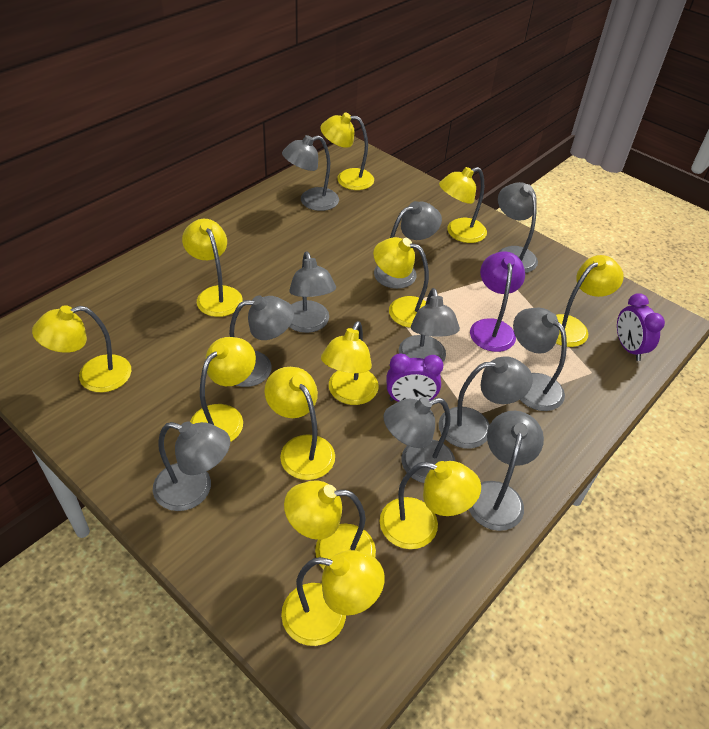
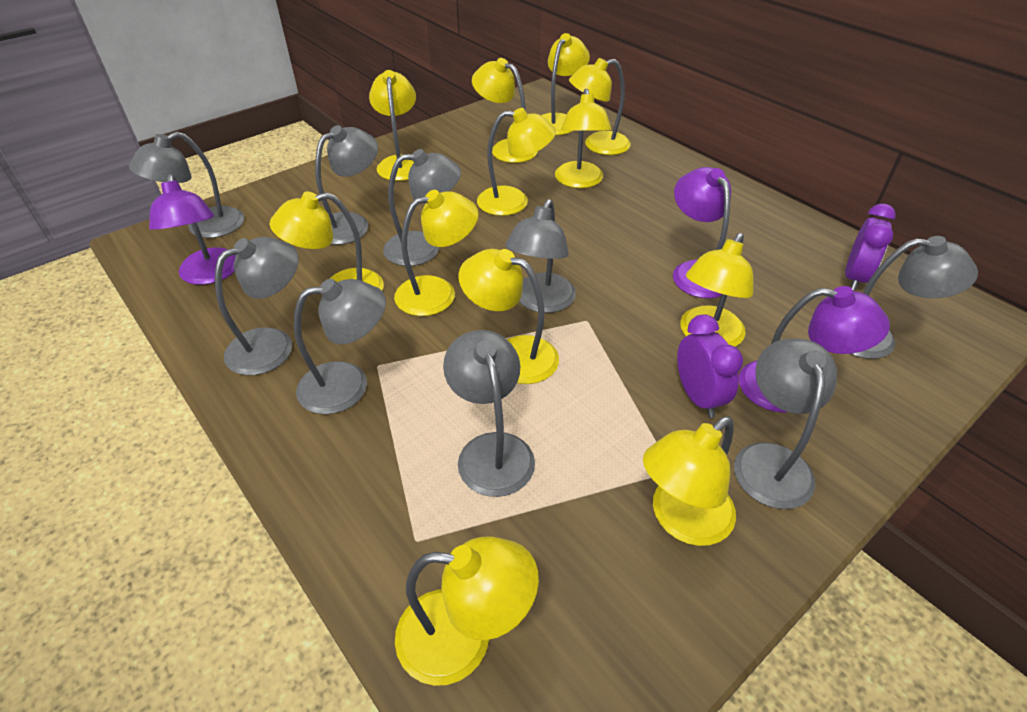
grey lamp: 11 -> 9
purple lamp: 1 -> 3

